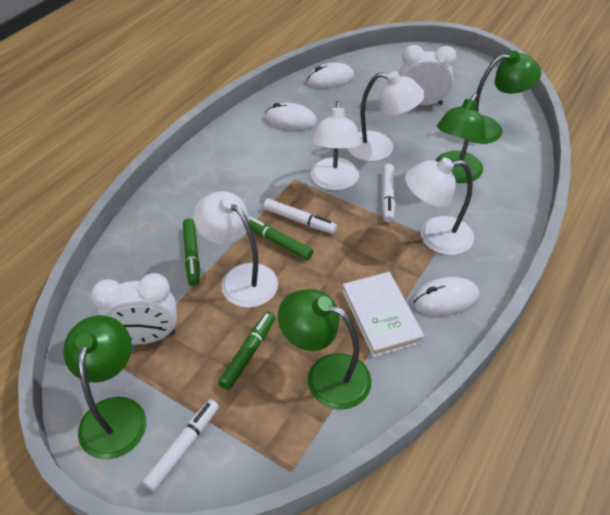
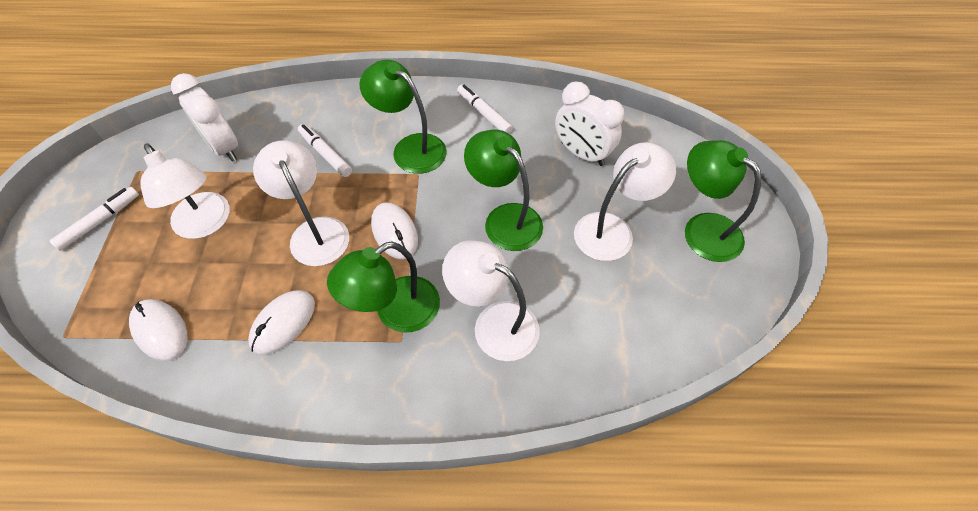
green marker: 3 -> 0
white book: 1 -> 0

